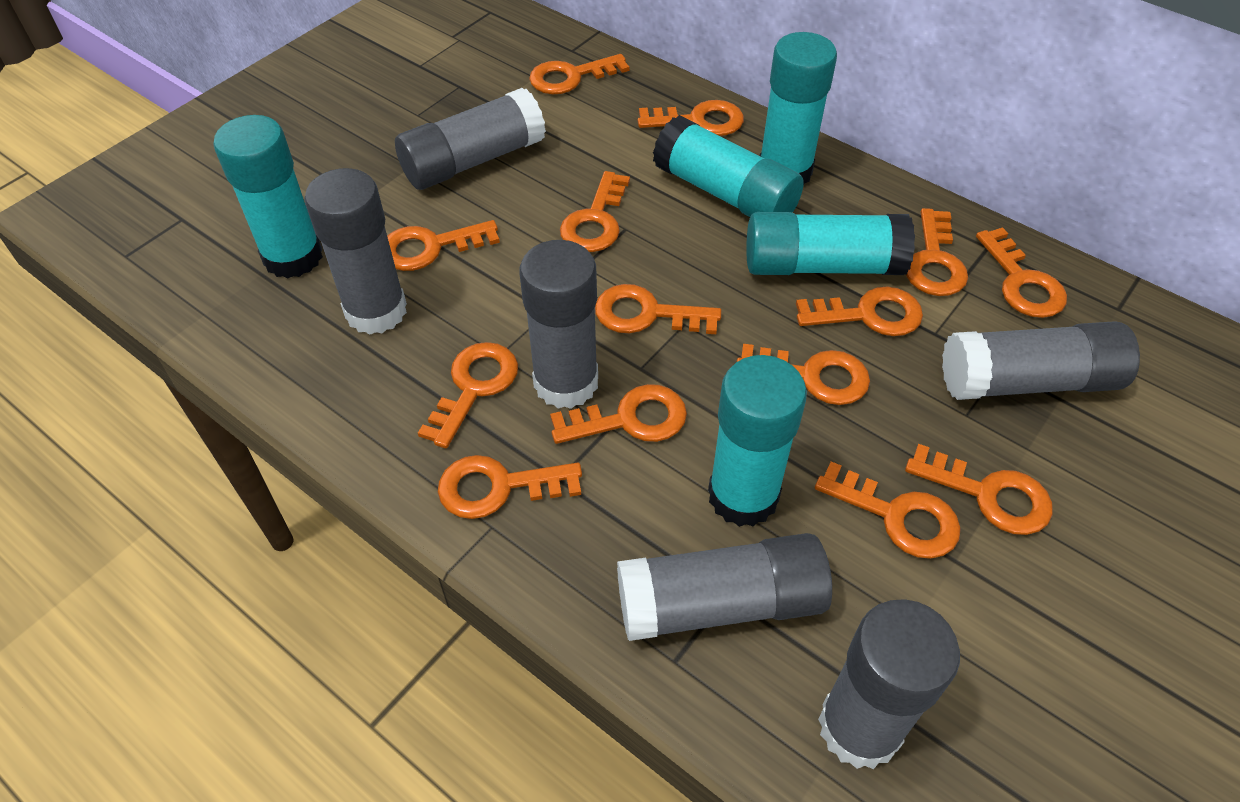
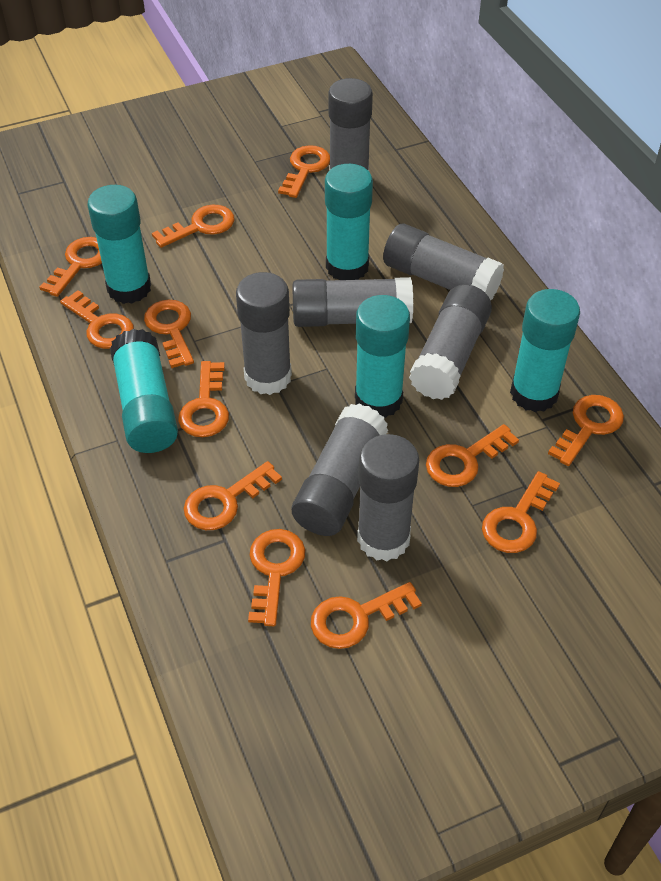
grey glue stick: 6 -> 7
orange key: 14 -> 12

